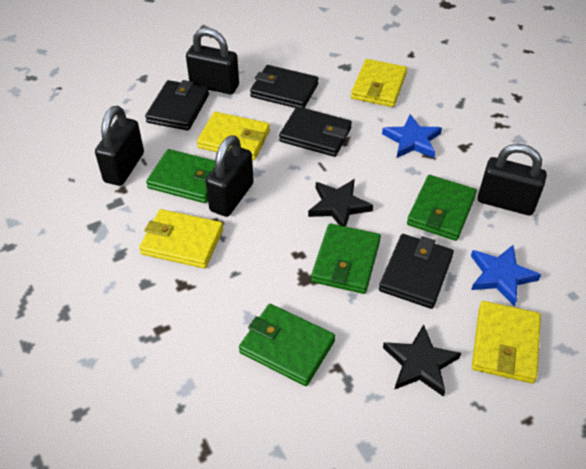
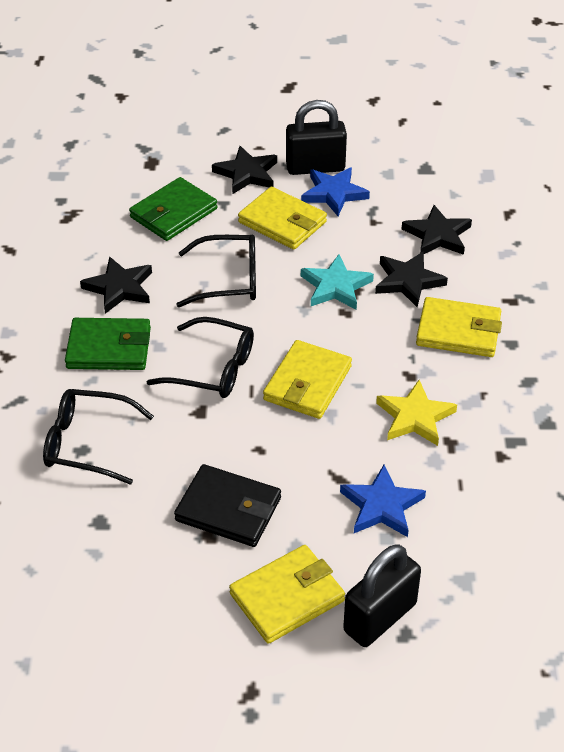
black glasses: 0 -> 3
black padlock: 4 -> 2
black star: 2 -> 4
black wallet: 4 -> 1
green wallet: 4 -> 2
turquoise star: 0 -> 1
yellow star: 0 -> 1

